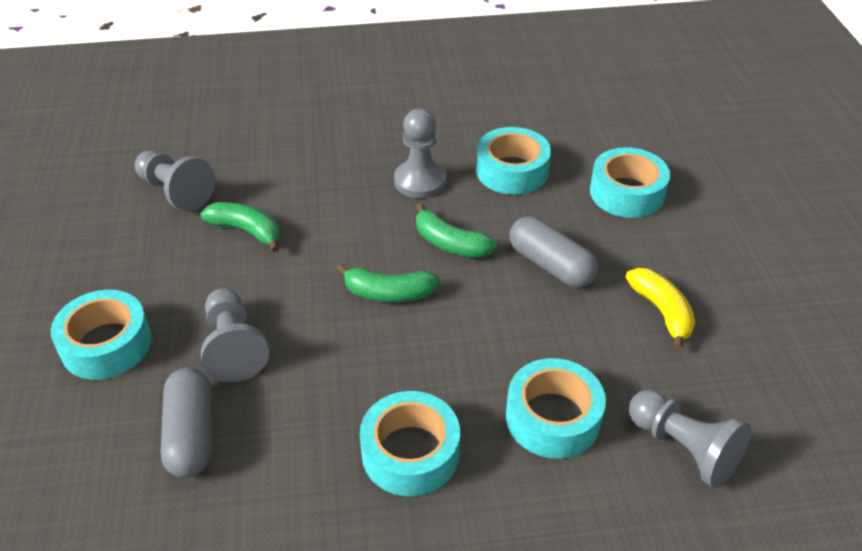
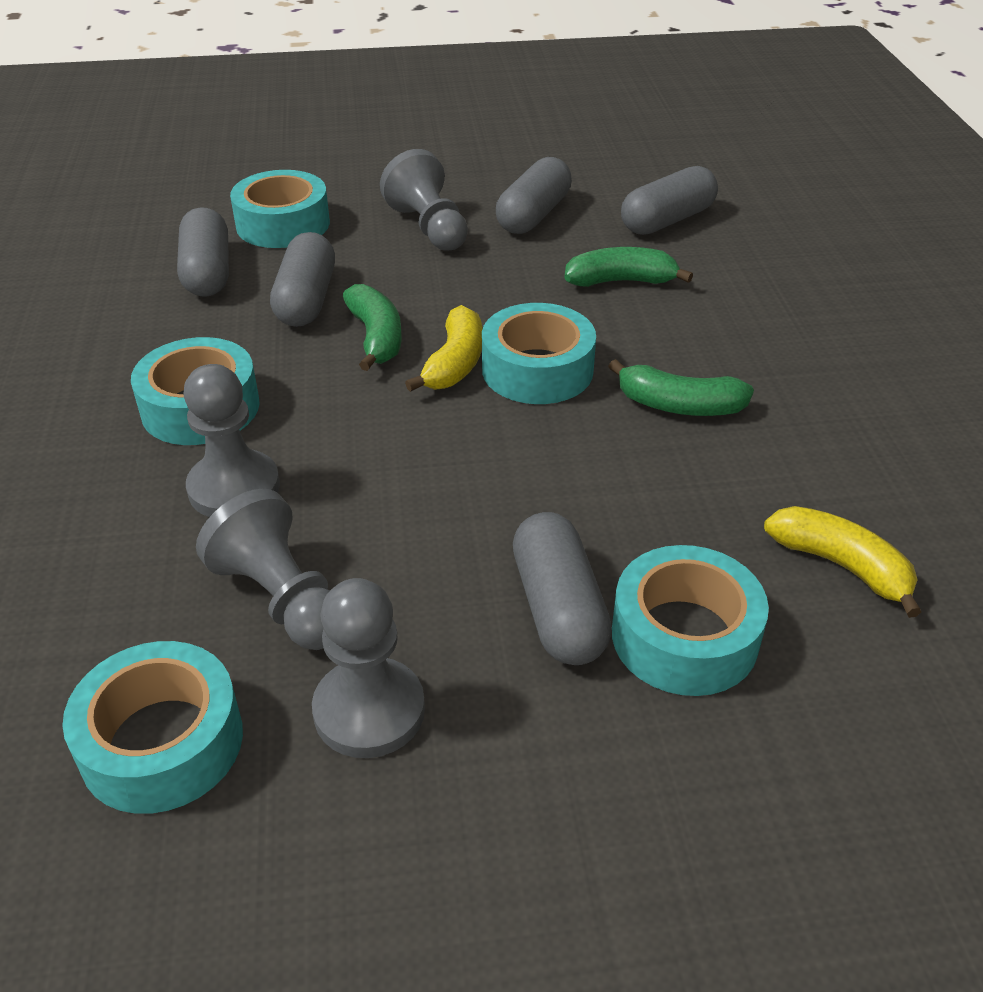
grey capsule: 2 -> 5
yellow banana: 1 -> 2

